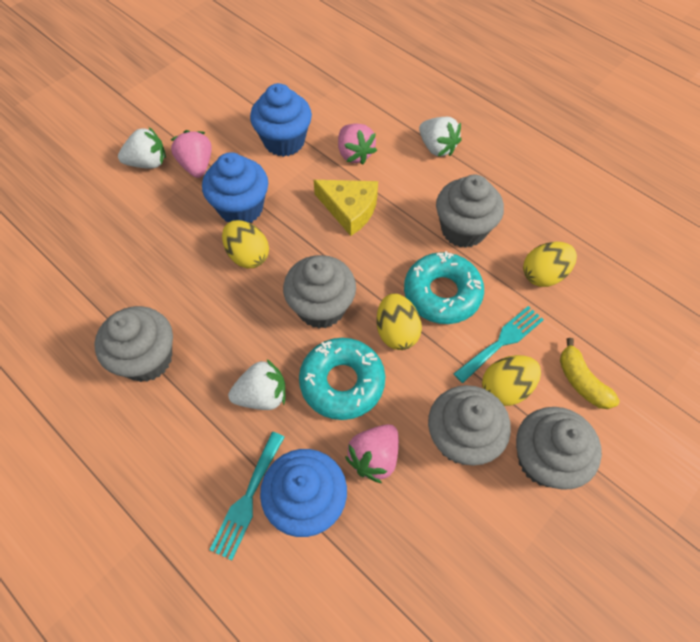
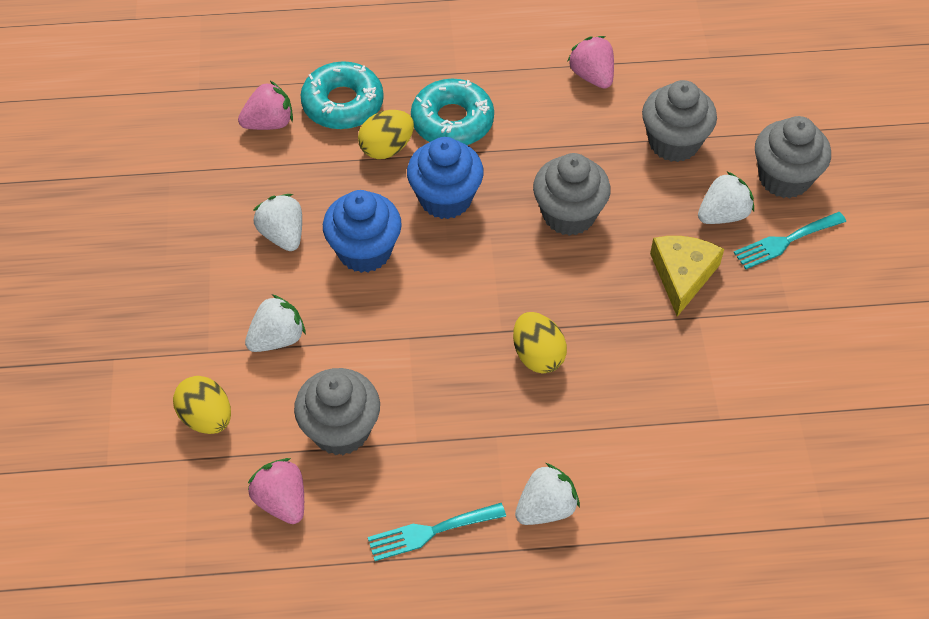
blue cupcake: 3 -> 2
grey cupcake: 5 -> 4
white strawberry: 3 -> 4
yellow banana: 1 -> 0
yellow egg: 4 -> 3

